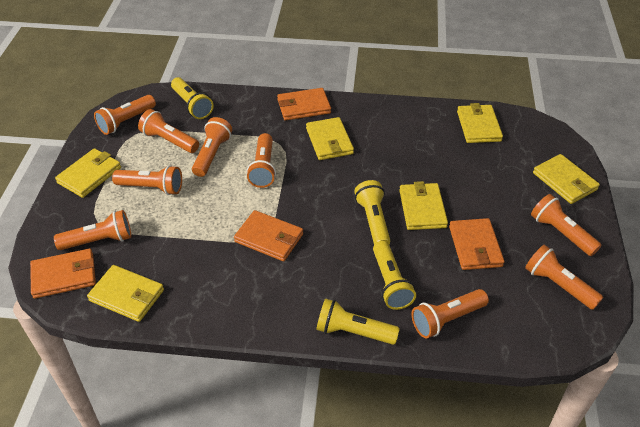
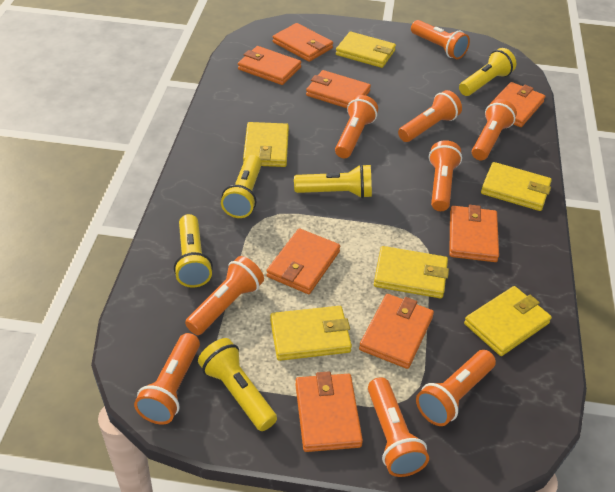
orange wallet: 4 -> 8
yellow flashlight: 4 -> 5

